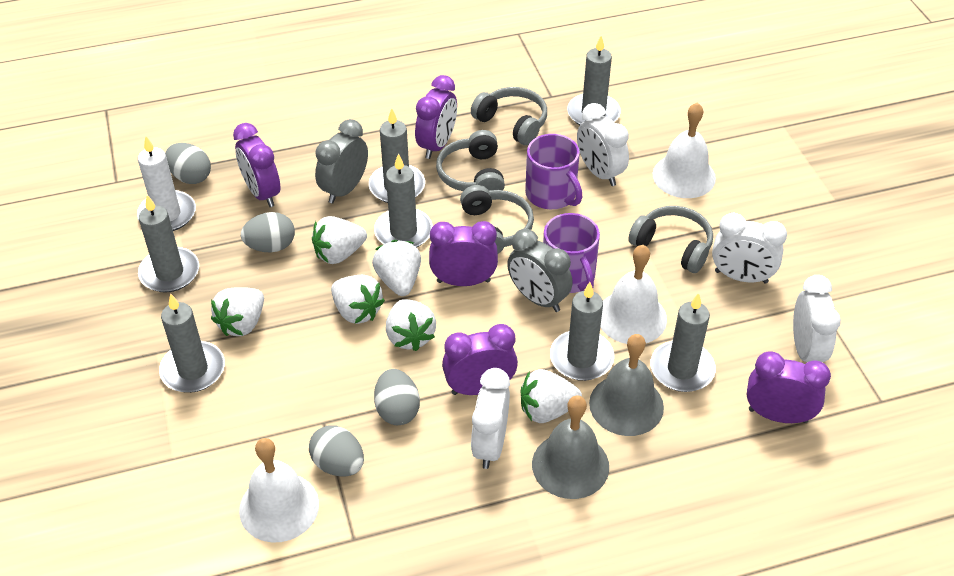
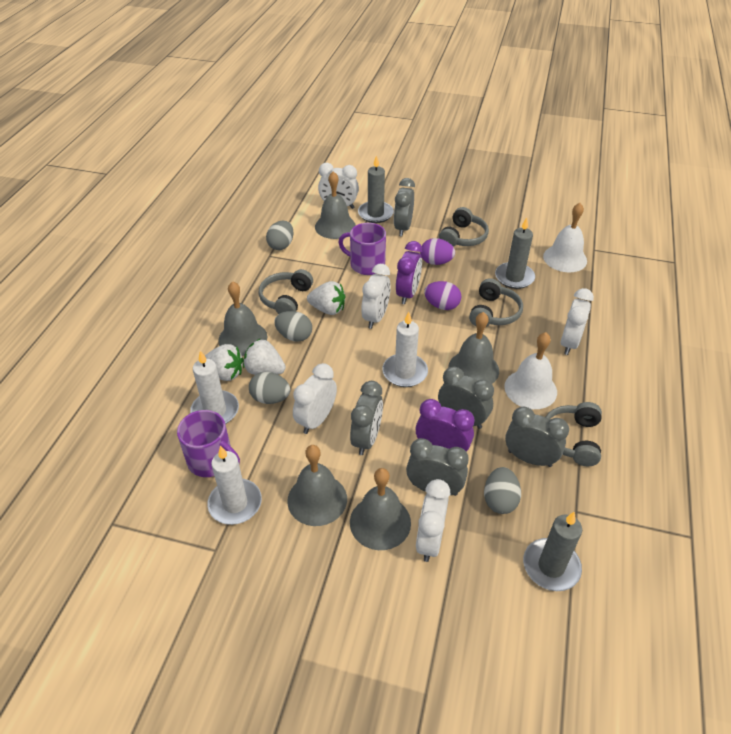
grey bell: 2 -> 5
grey candle: 7 -> 3
grey clock: 2 -> 5
purple clock: 5 -> 2
purple egg: 0 -> 2
white bell: 3 -> 2
white candle: 1 -> 3
white clock: 4 -> 5
white strawberry: 6 -> 3

